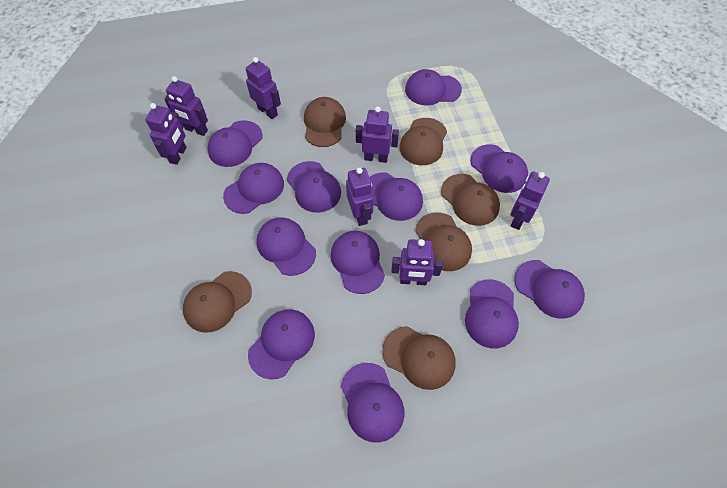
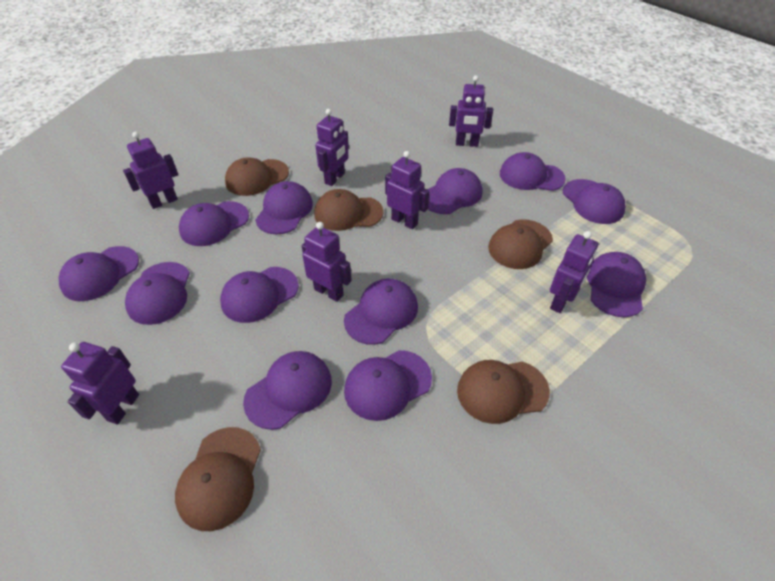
brown cap: 6 -> 5

